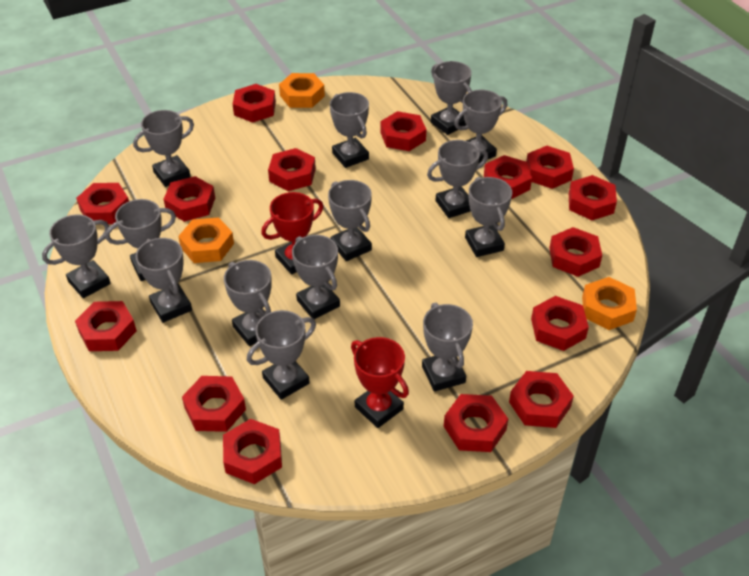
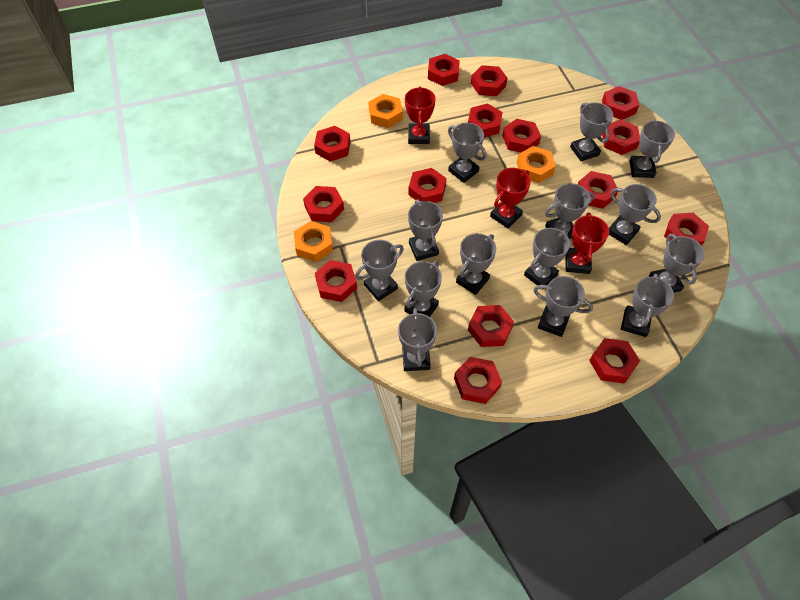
red trophy: 2 -> 3

